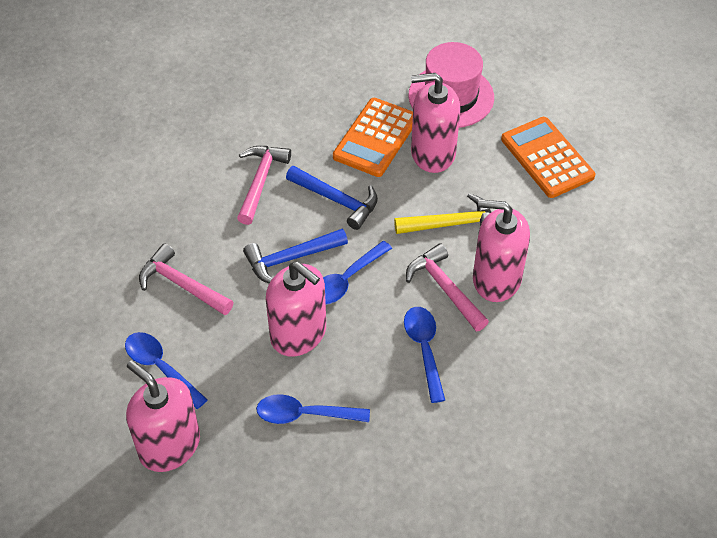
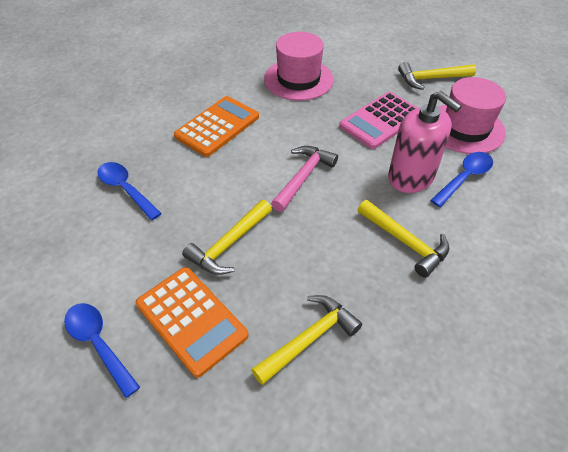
blue hammer: 2 -> 0
blue spoon: 4 -> 3
pink calculator: 0 -> 1
pink hammer: 3 -> 1
pink hat: 1 -> 2
pink soap dispenser: 4 -> 1
yellow hammer: 1 -> 4

